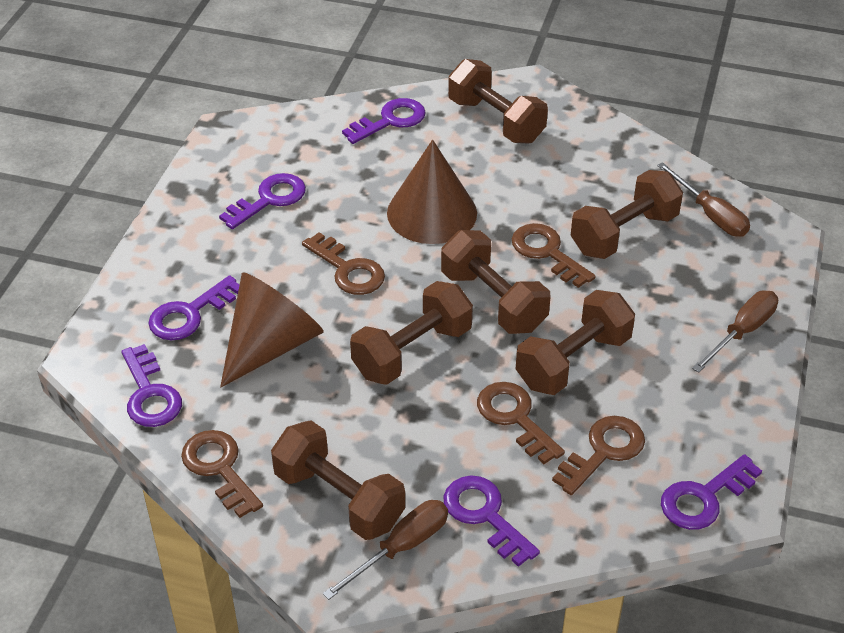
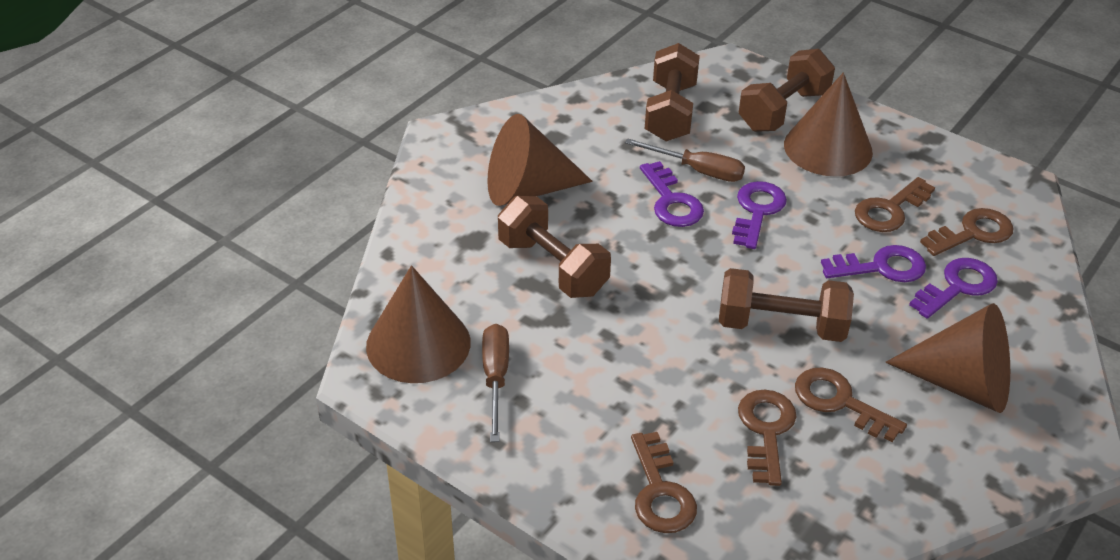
brown cone: 2 -> 4
brown dumbbell: 6 -> 4
brown screwdriver: 3 -> 2
purple key: 6 -> 4

